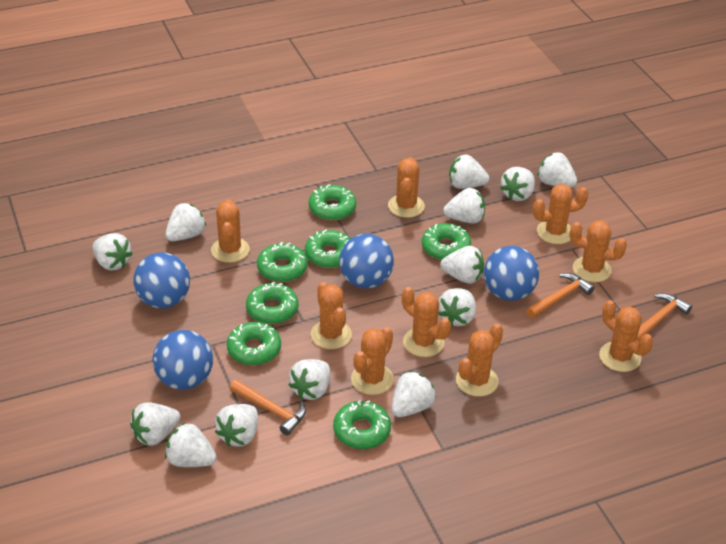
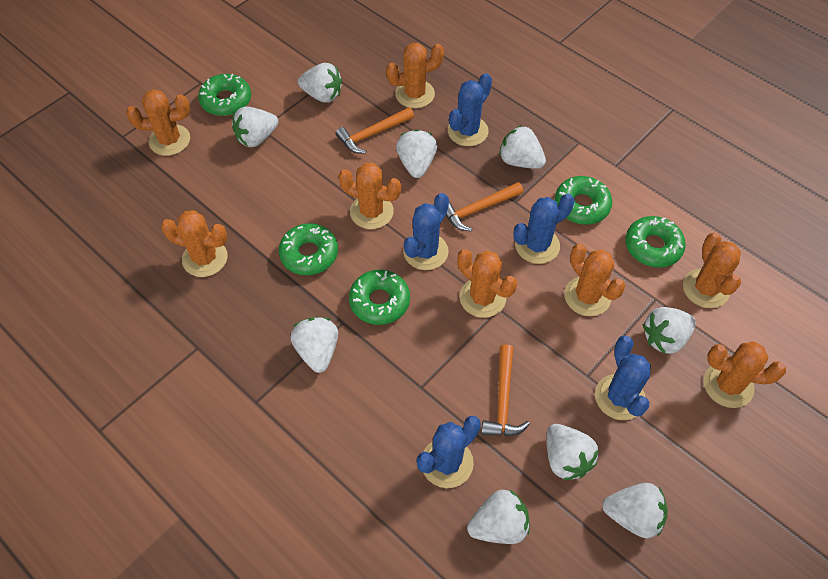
blue ball: 4 -> 0
blue cactus: 0 -> 5
green donut: 7 -> 5
orange cactus: 9 -> 8
white strawberry: 13 -> 9

